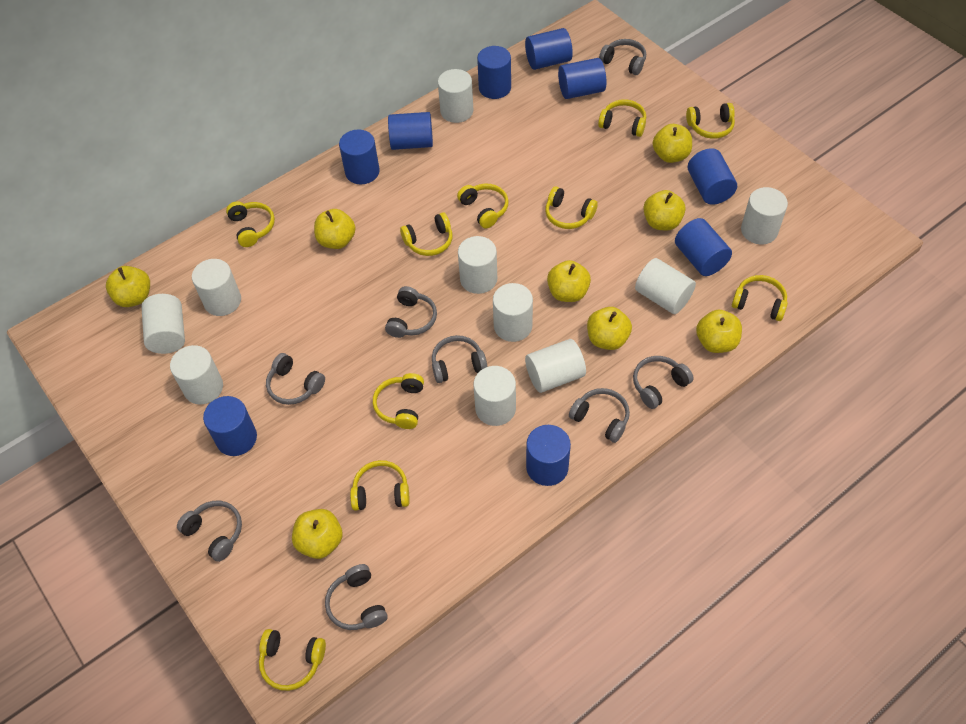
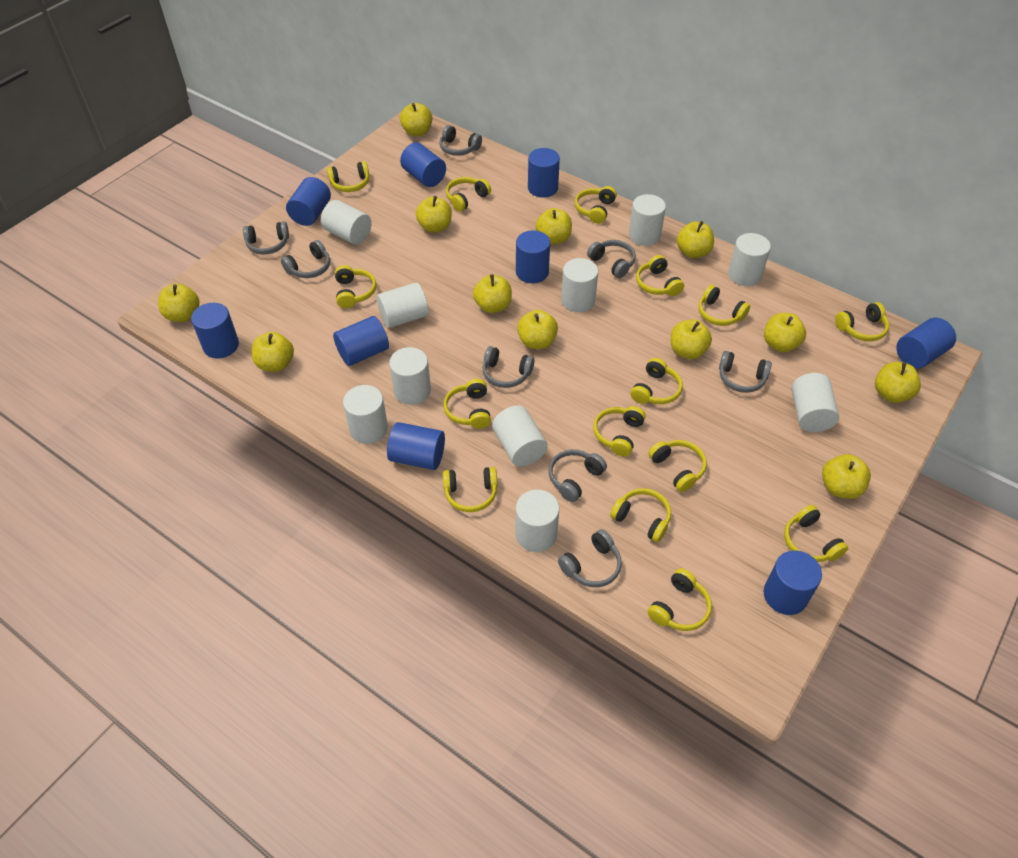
yellow apple: 8 -> 12
yellow headphones: 10 -> 15

